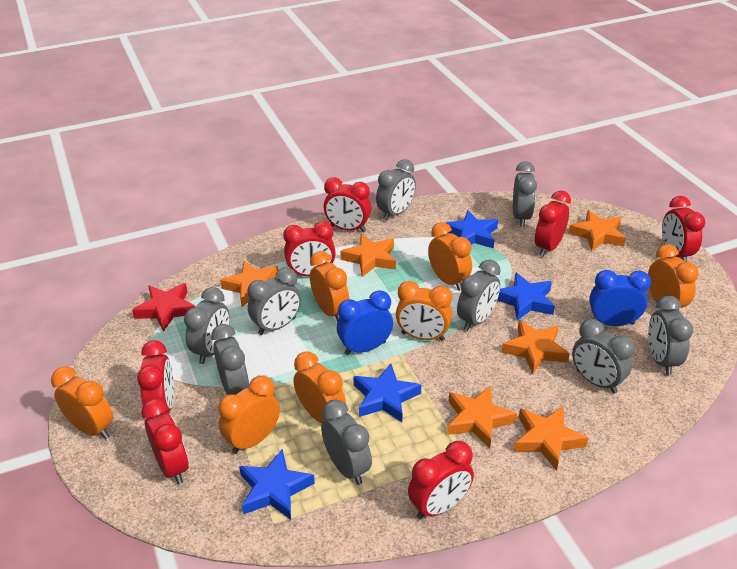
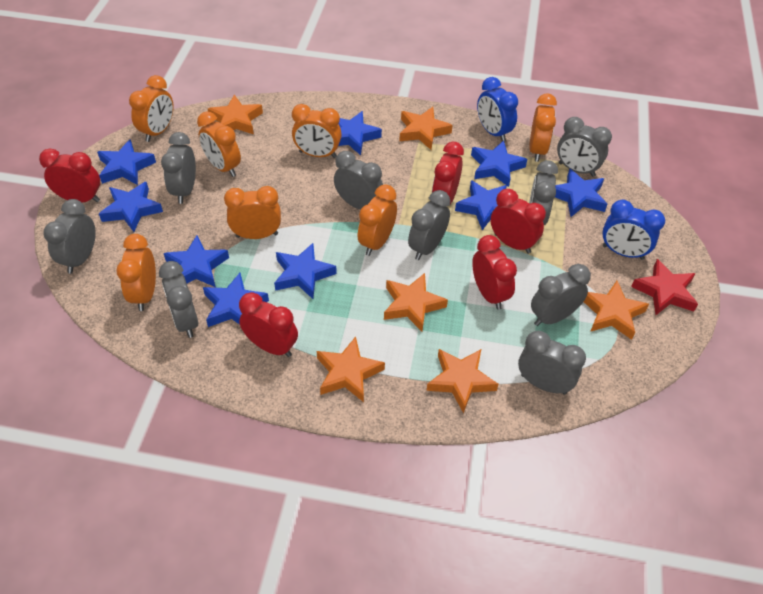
blue star: 4 -> 9
red clock: 7 -> 5

